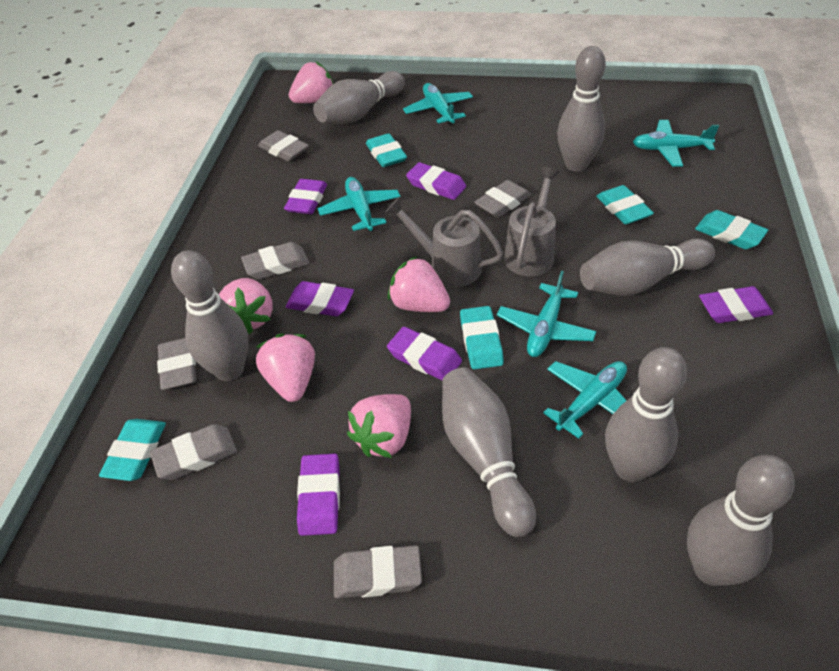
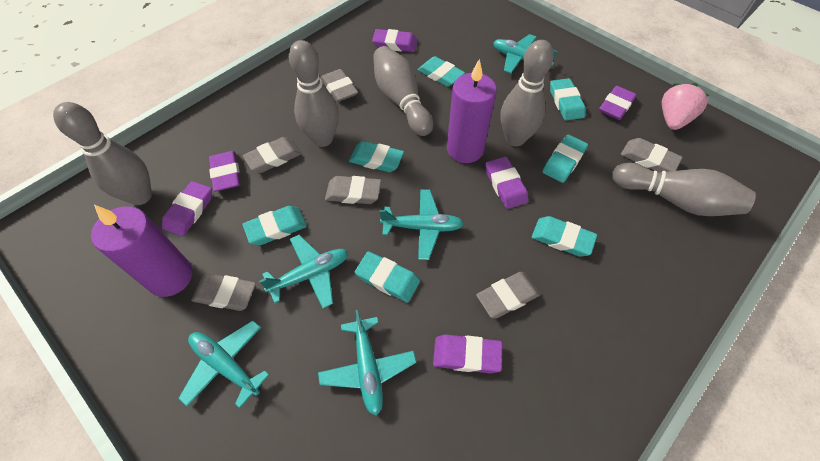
grey bowling pin: 7 -> 5
grey watering can: 2 -> 0
pink strawberry: 5 -> 1
purple candle: 0 -> 2
turquoise eraser: 5 -> 7

